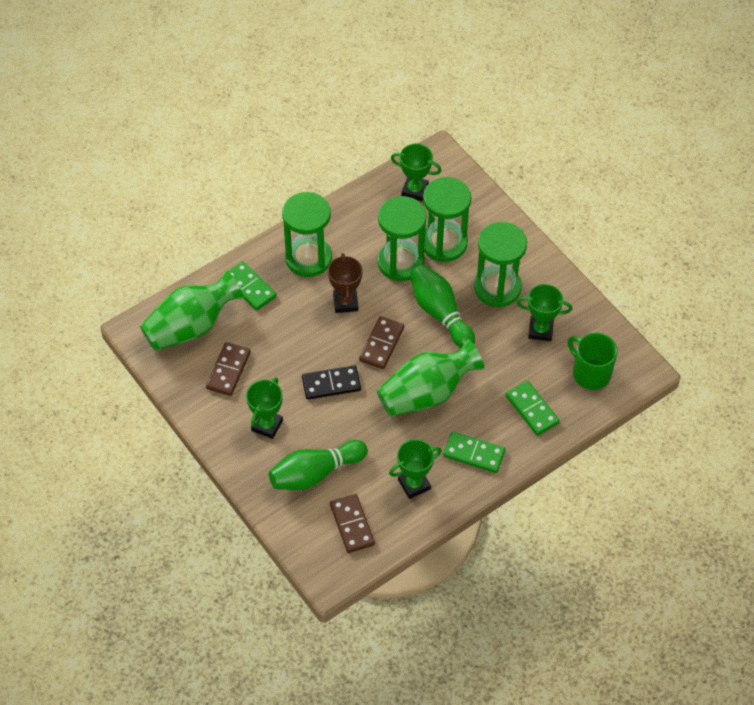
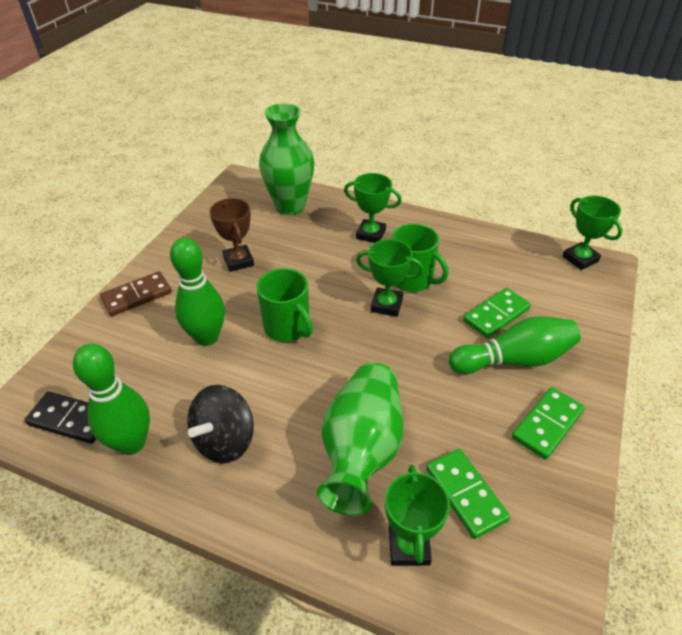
black spinning top: 0 -> 1
brown domino: 3 -> 1
green bowling pin: 2 -> 3
green hourglass: 4 -> 0
green mug: 1 -> 2

